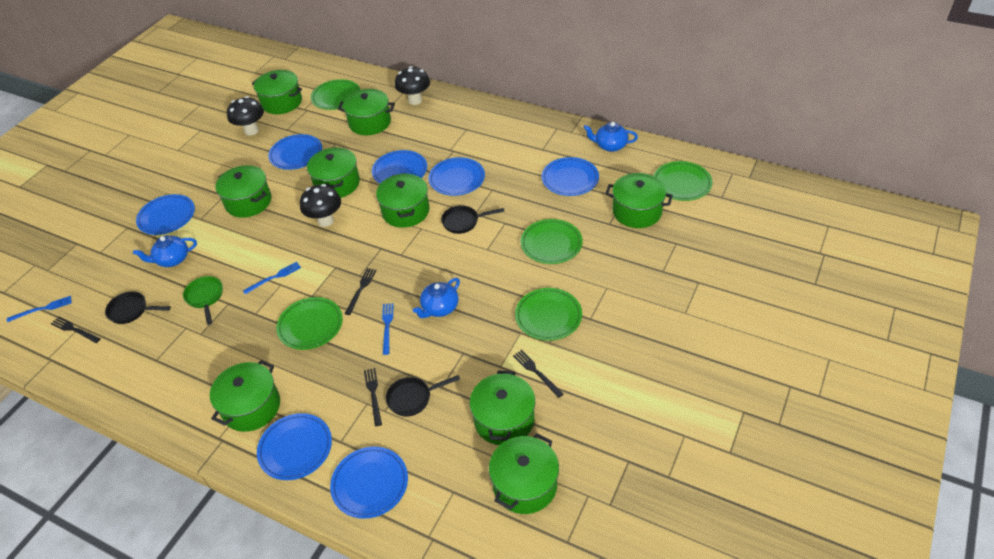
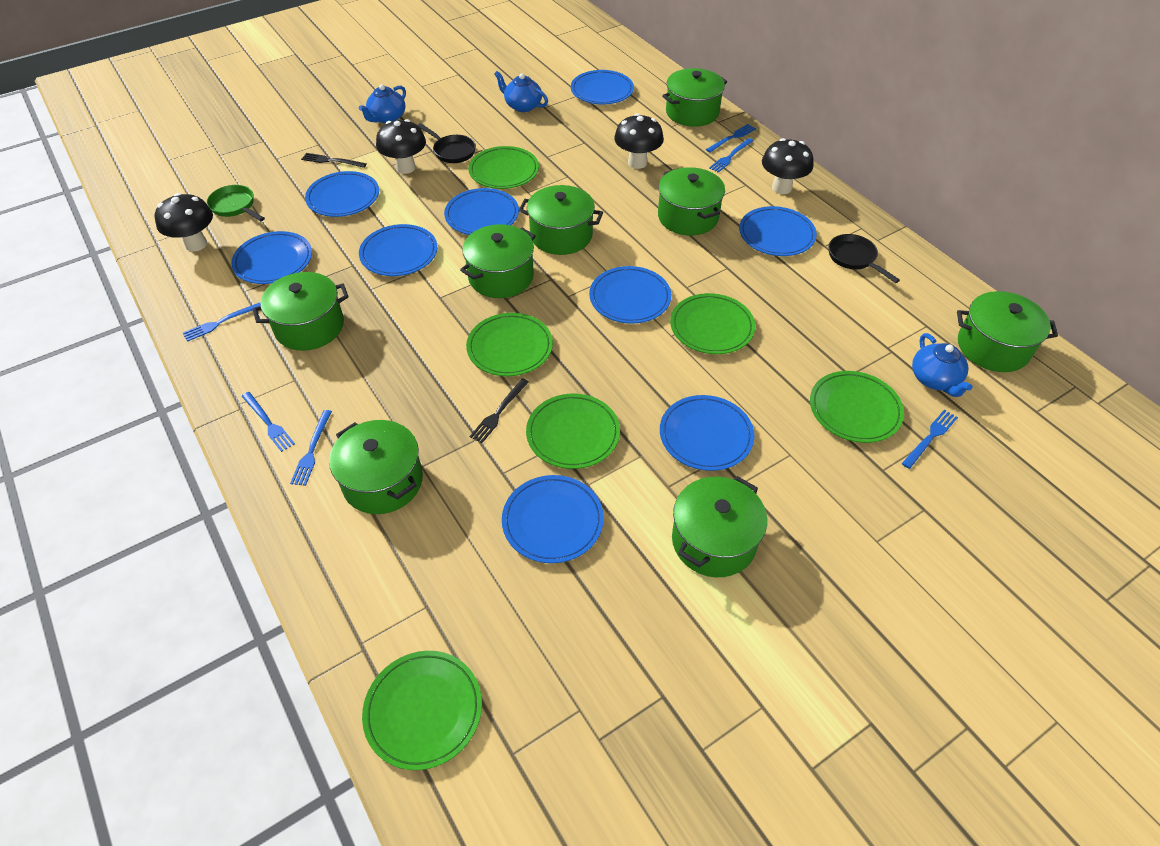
black fork: 4 -> 2
black mushroom: 3 -> 4
black pan: 3 -> 2
blue fork: 3 -> 6
blue plate: 7 -> 9
green plate: 5 -> 6
green pot: 9 -> 8

